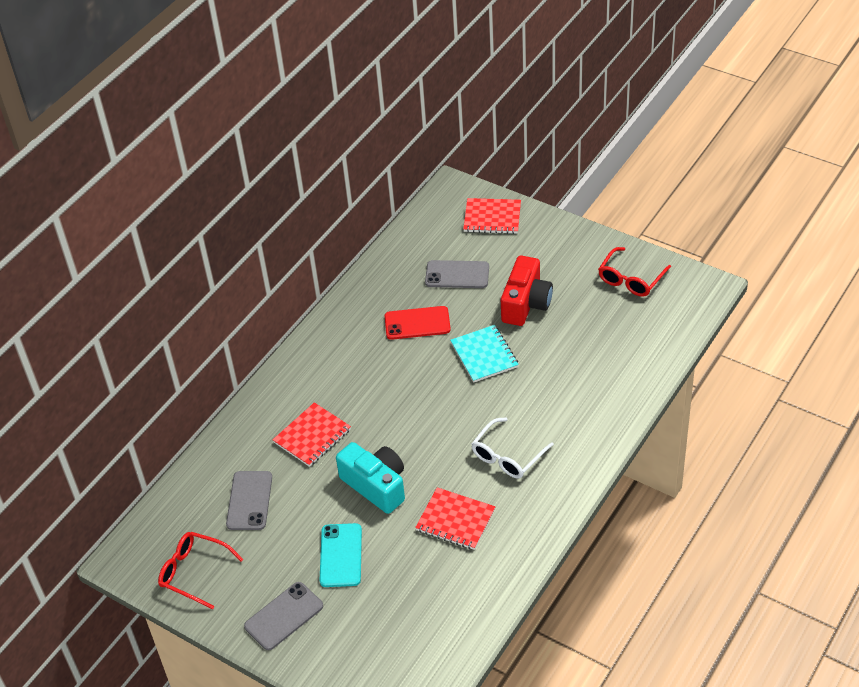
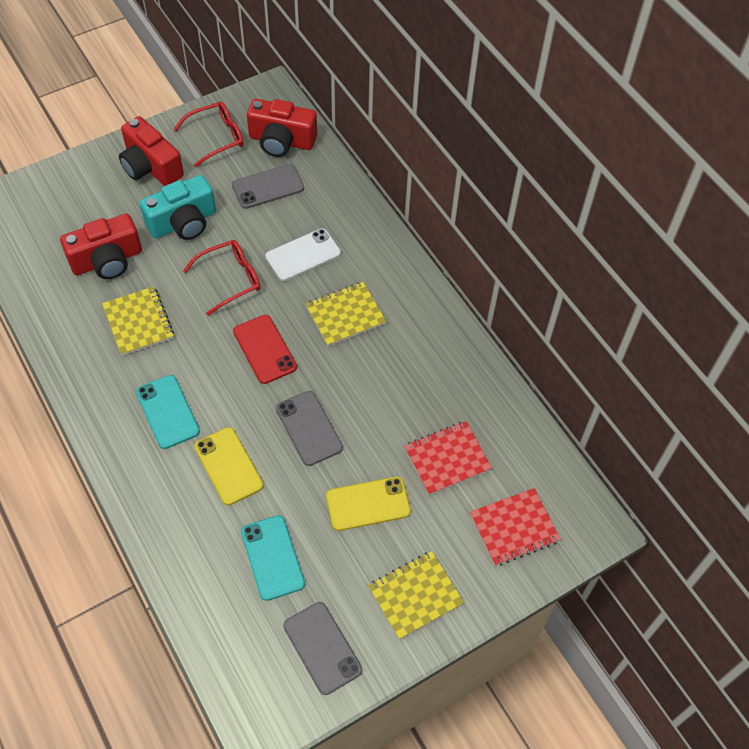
red camera: 1 -> 3
red notebook: 3 -> 2
turquoise notebook: 1 -> 0
turquoise phone: 1 -> 2
white glasses: 1 -> 0
white phone: 0 -> 1
yellow notebook: 0 -> 3
yellow phone: 0 -> 2

